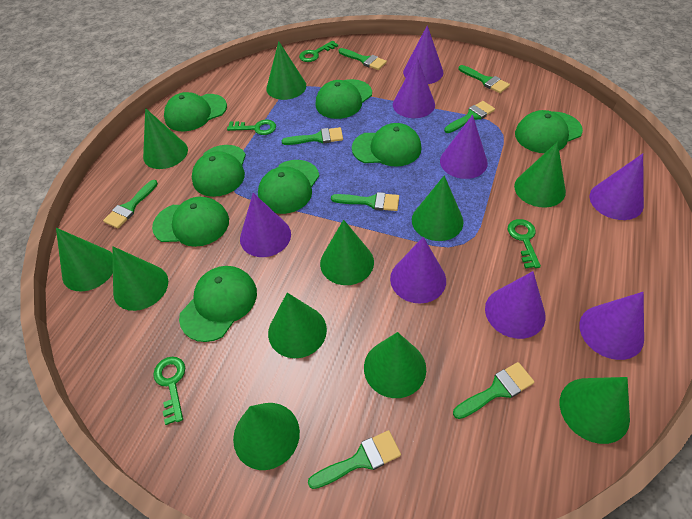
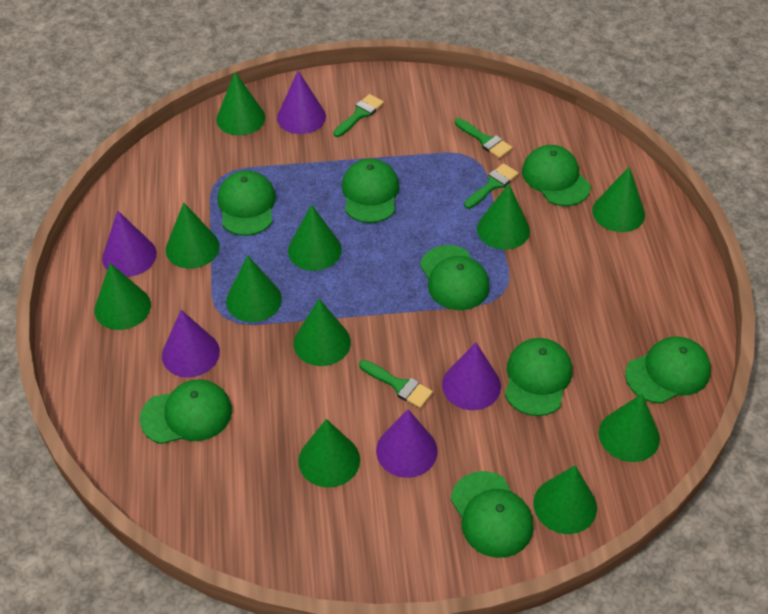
green brush: 8 -> 4
green key: 4 -> 0
purple cone: 8 -> 5

